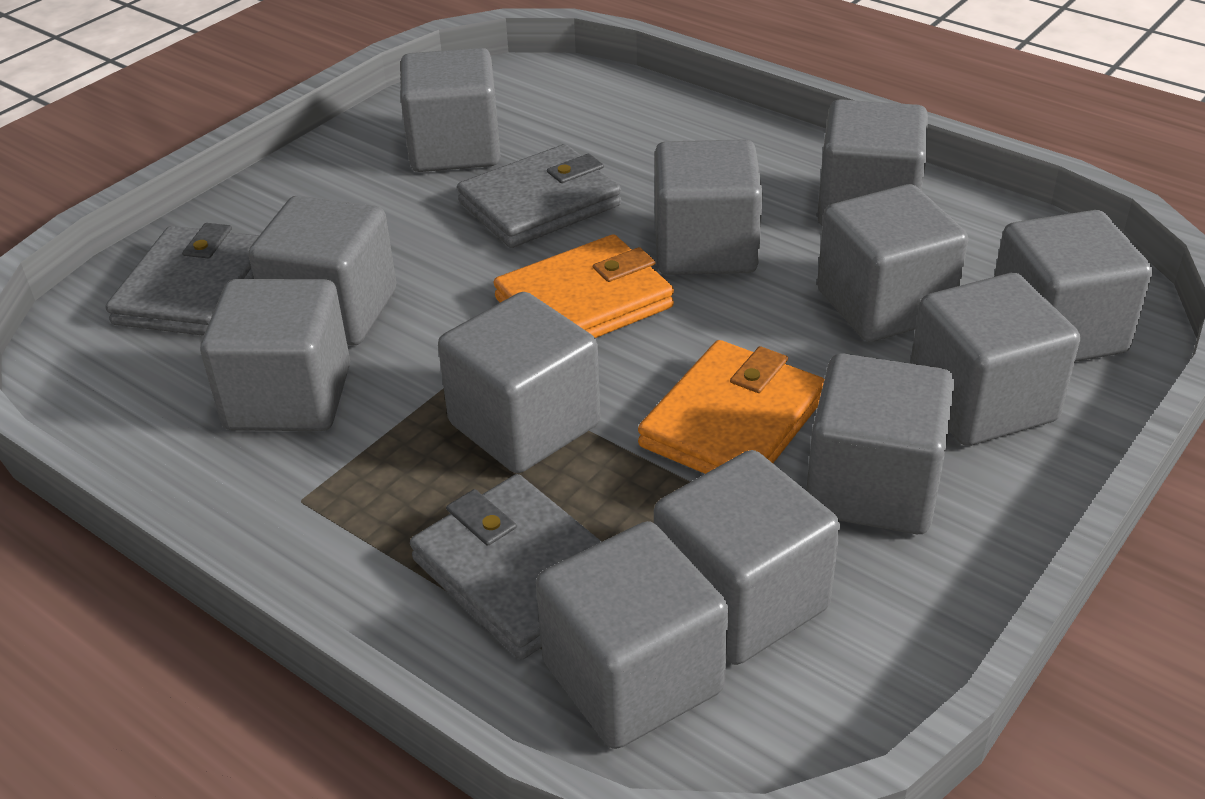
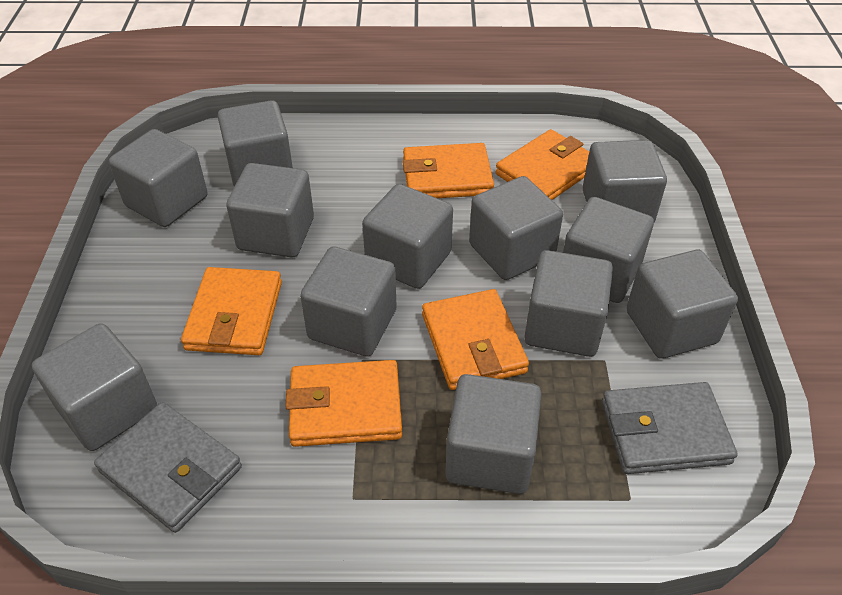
grey wallet: 3 -> 2
orange wallet: 2 -> 5

